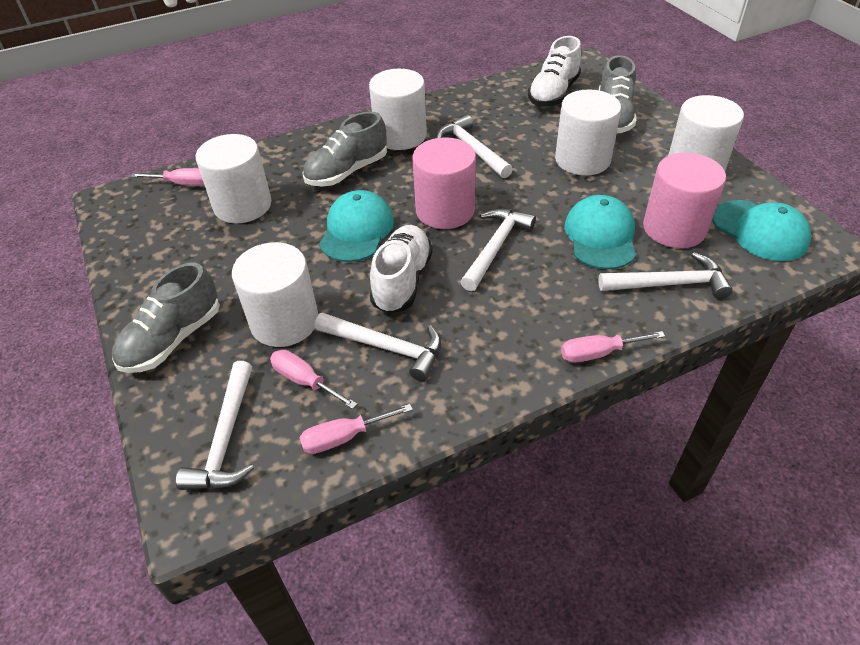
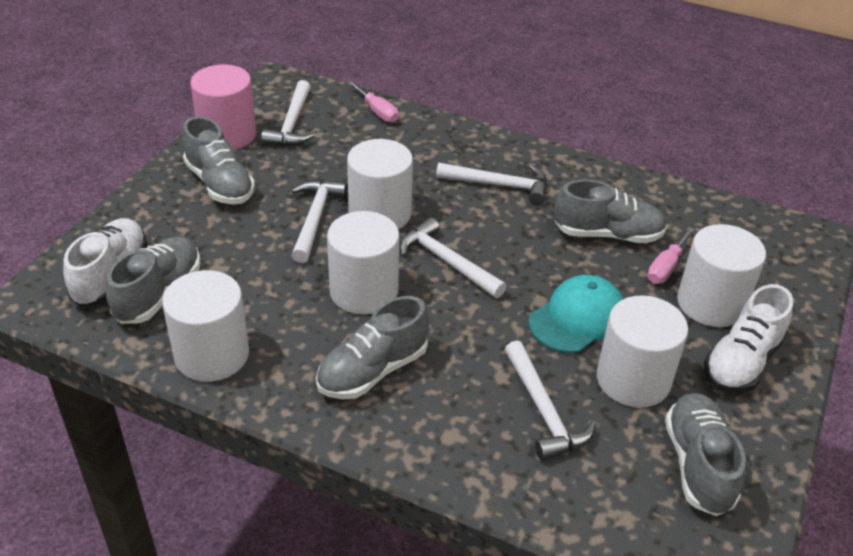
grey shoe: 3 -> 5
pink cylinder: 2 -> 1
pink screwdriver: 4 -> 2
turquoise cap: 3 -> 1

